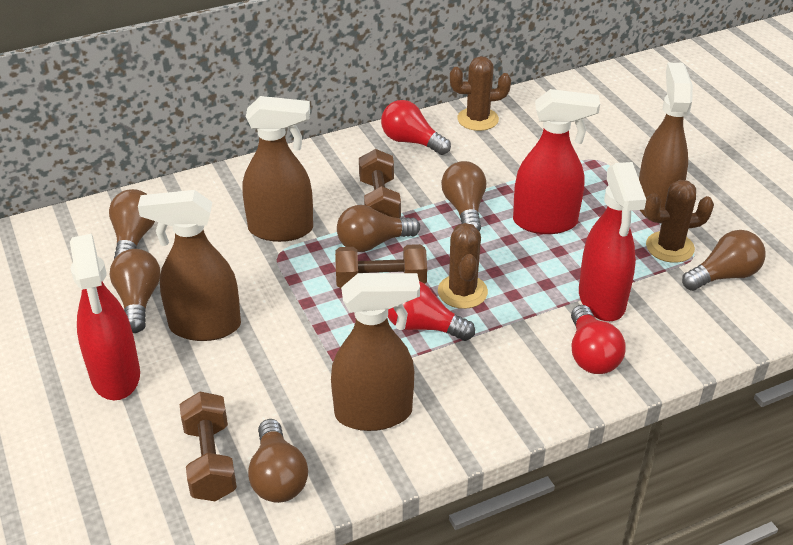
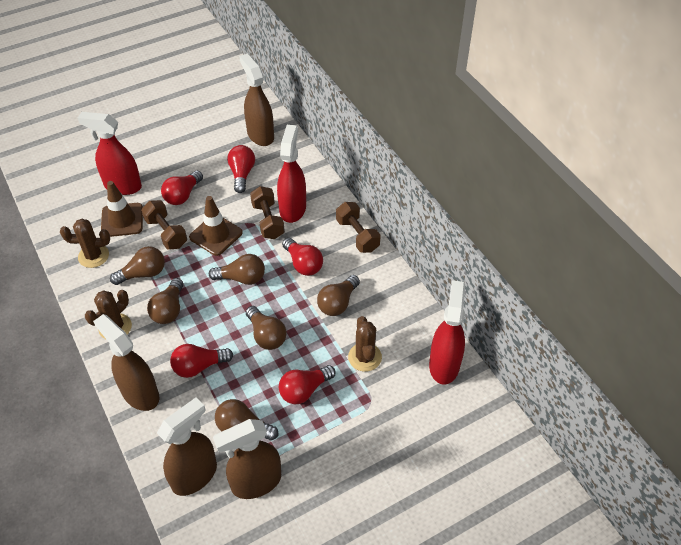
brown traffic cone: 0 -> 2
red light bulb: 3 -> 5

